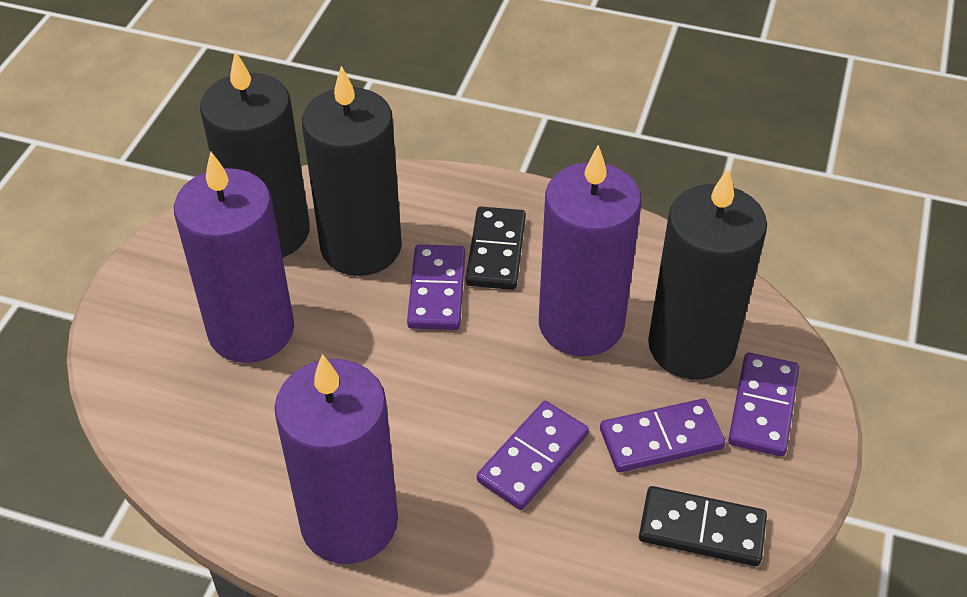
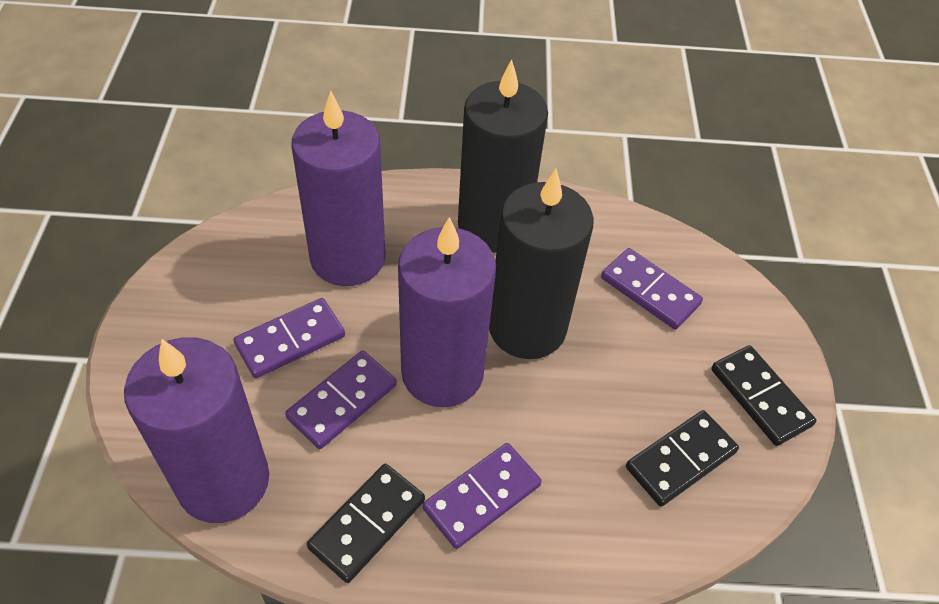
black candle: 3 -> 2
black domino: 2 -> 3

